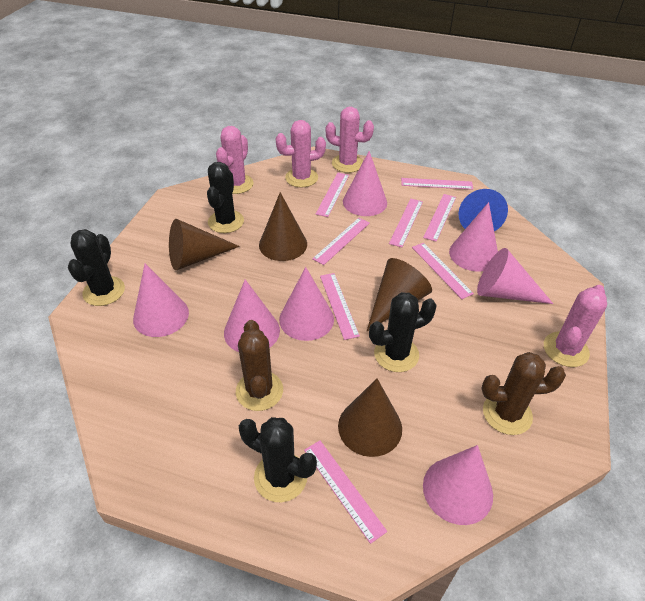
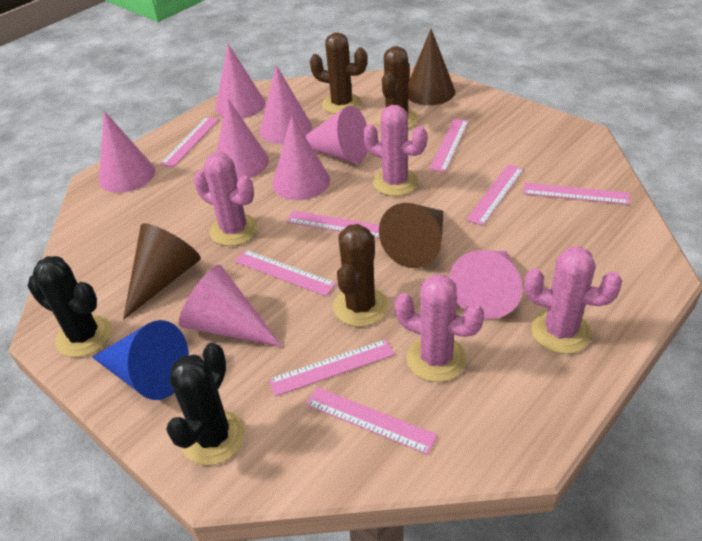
black cactus: 4 -> 2
brown cactus: 2 -> 3
brown cone: 4 -> 3
pink cone: 7 -> 8

